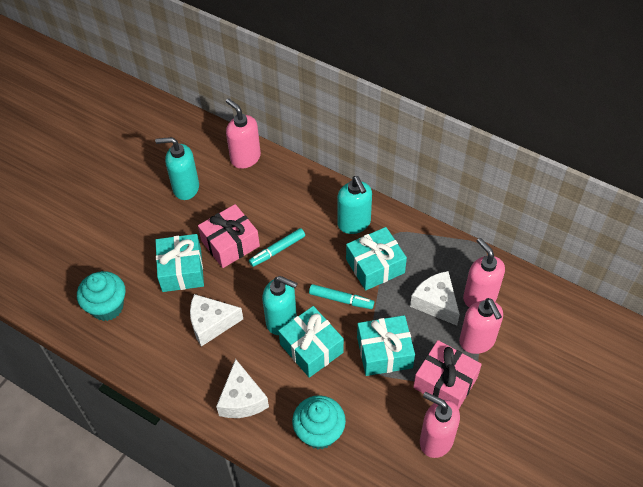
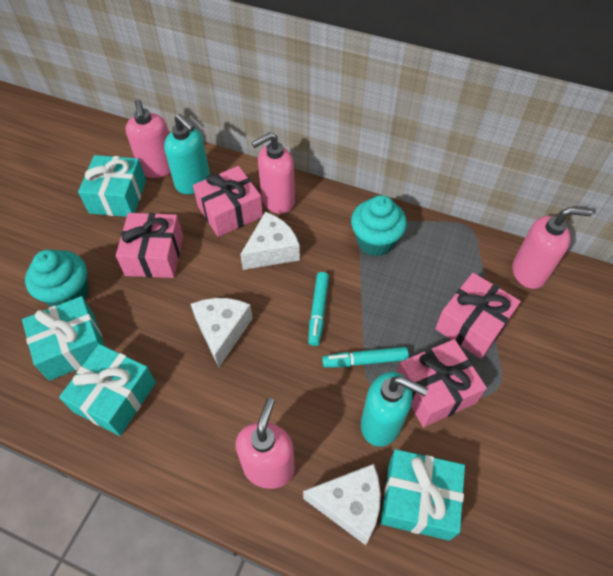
pink gift: 2 -> 4
turquoise soap dispenser: 3 -> 2

